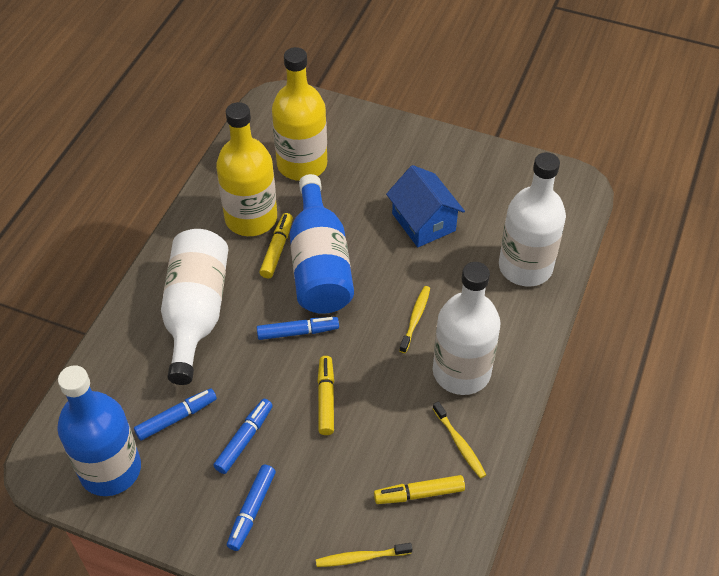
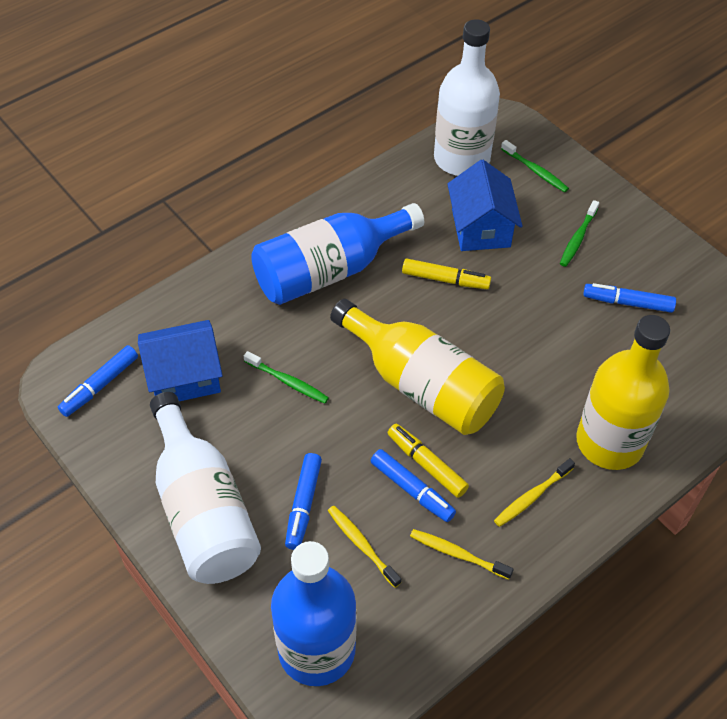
blue house: 1 -> 2
green toothbrush: 0 -> 3
white bottle: 3 -> 2
yellow marker: 3 -> 2

